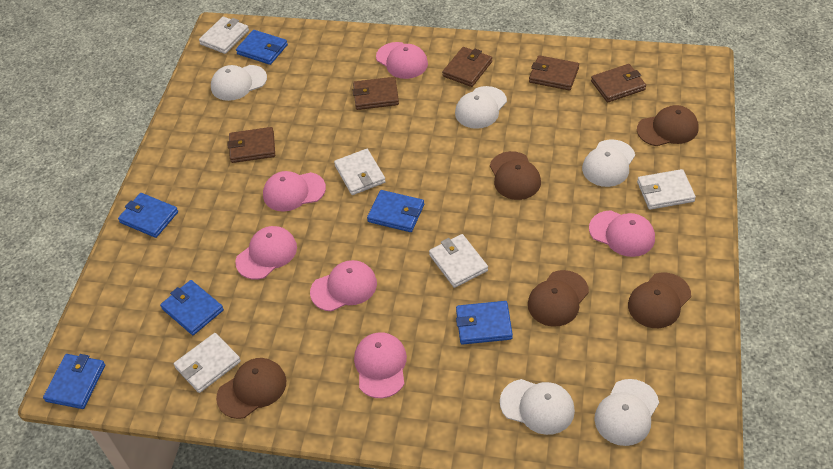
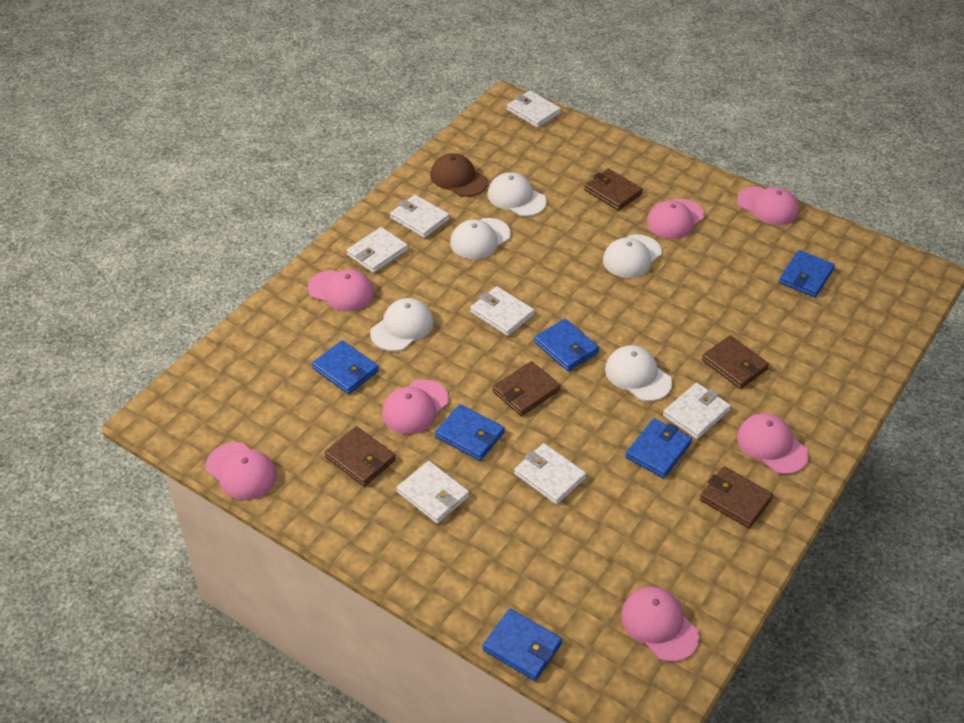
brown cap: 5 -> 1
pink cap: 6 -> 7
white wallet: 5 -> 7

